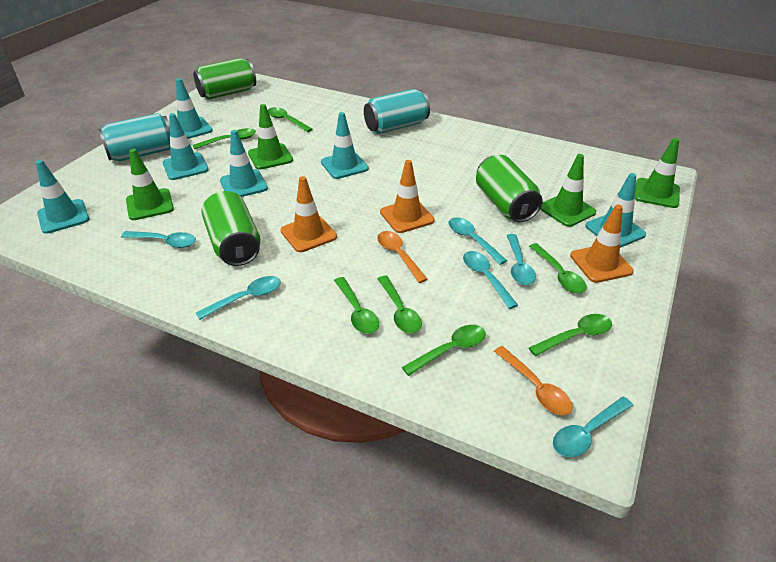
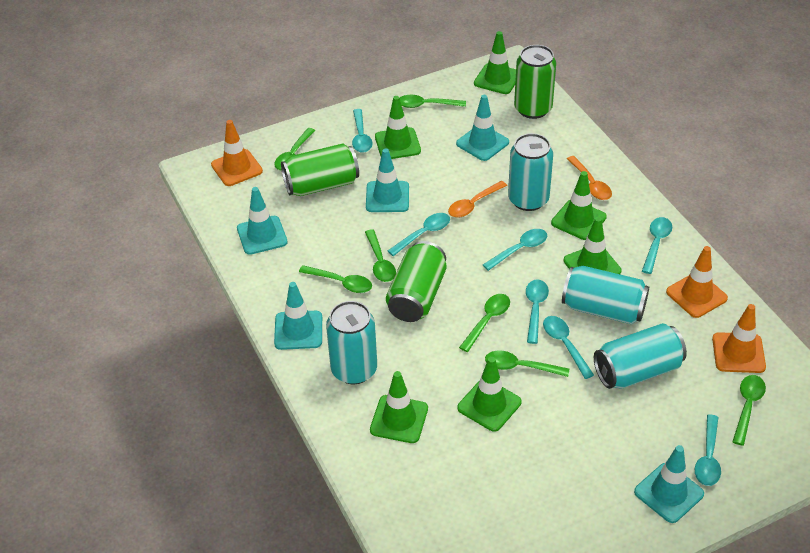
green traffic cone: 4 -> 6
turquoise can: 2 -> 4
turquoise spoon: 6 -> 7
turquoise traffic cone: 6 -> 5

